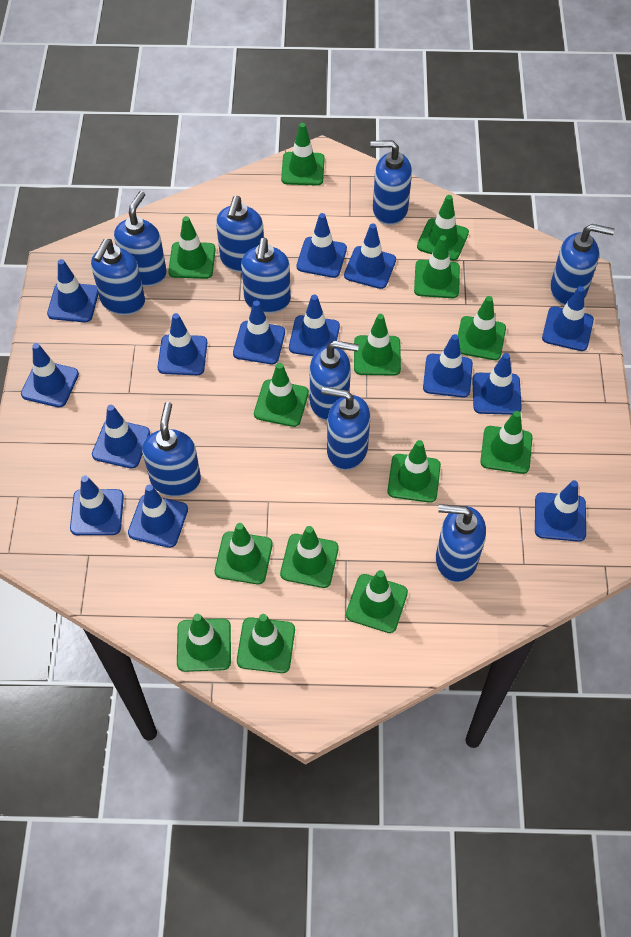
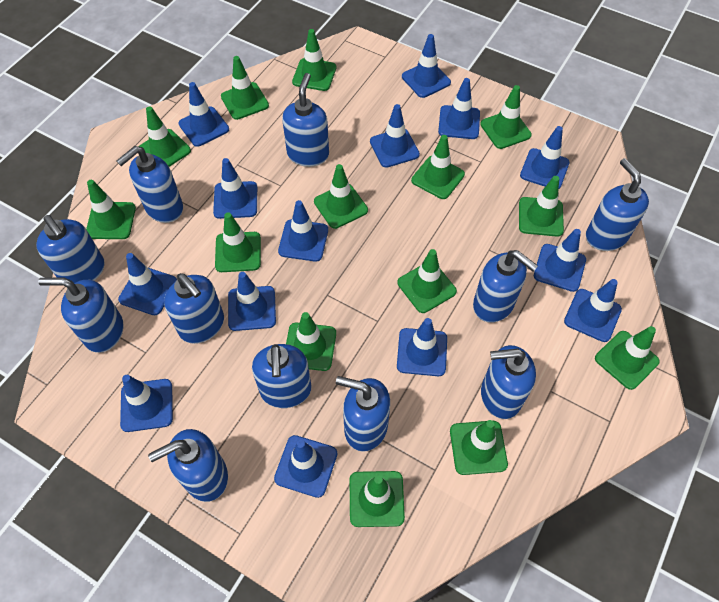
blue soap dispenser: 10 -> 11

